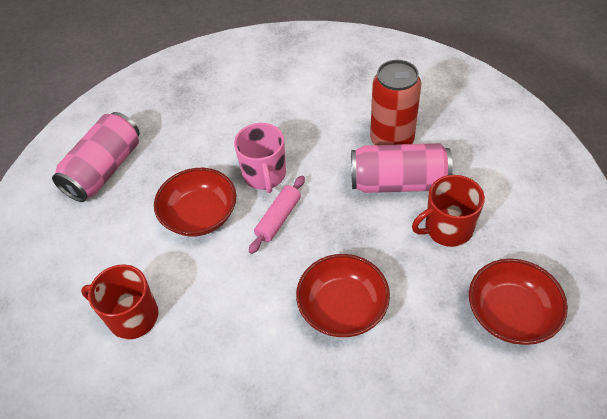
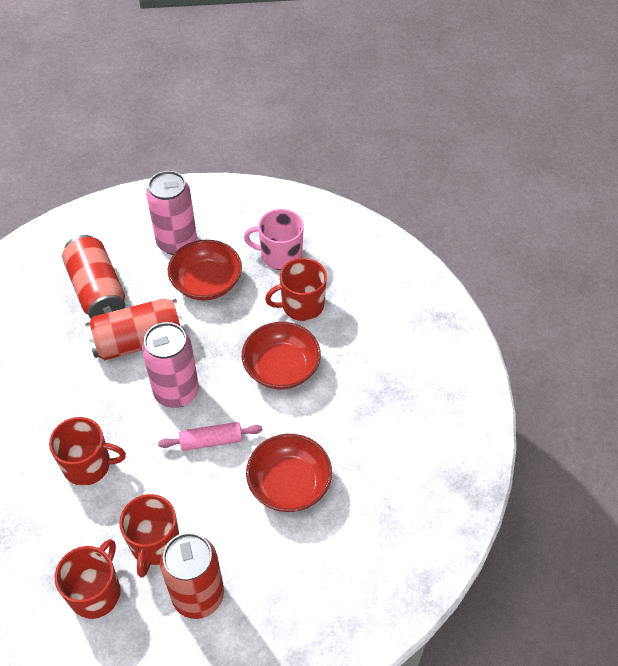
red can: 1 -> 3
red mug: 2 -> 4

